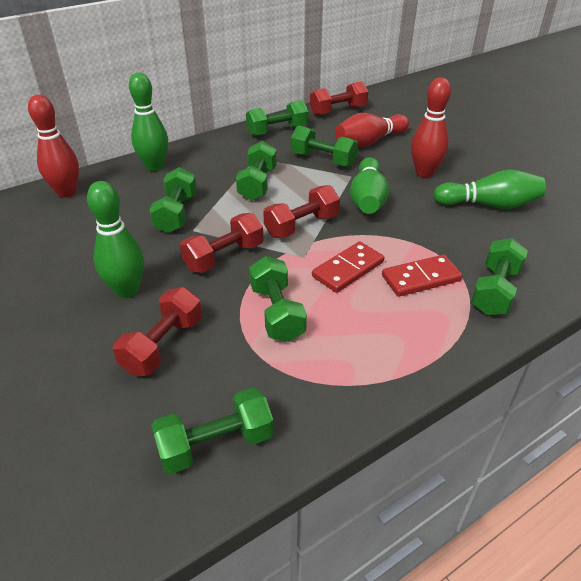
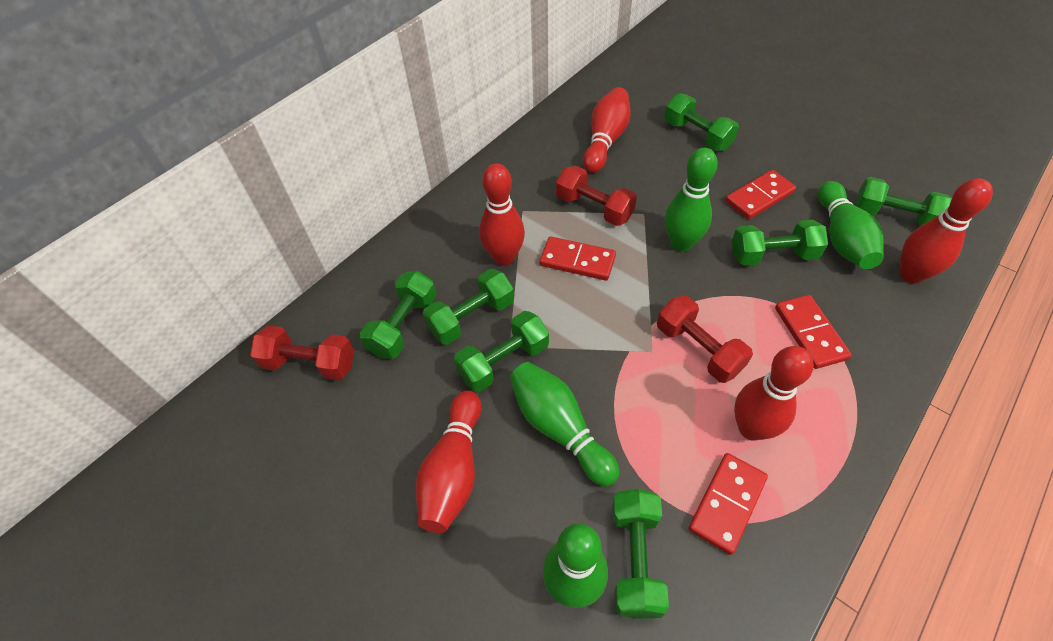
red bowling pin: 3 -> 5
red domino: 2 -> 4
red dumbbell: 4 -> 3

